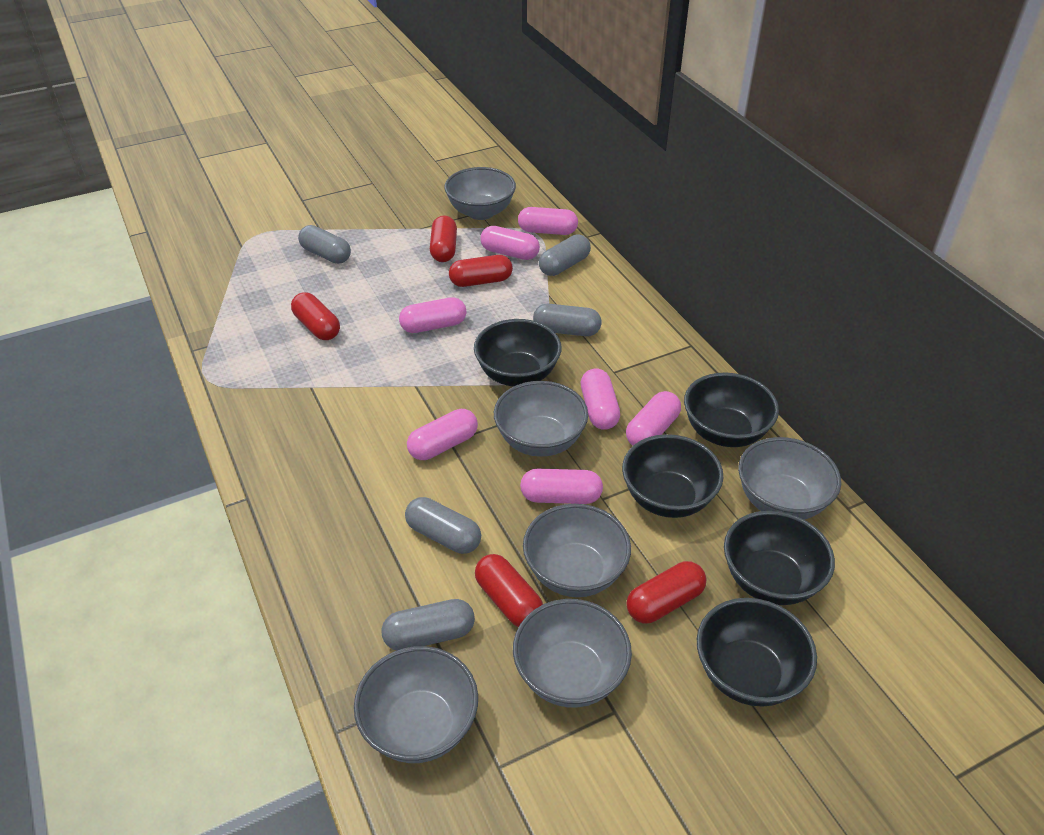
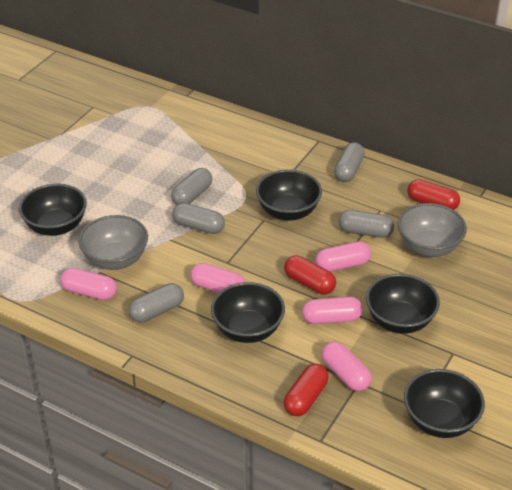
grey bowl: 6 -> 2
pink capsule: 7 -> 5
red capsule: 5 -> 3

